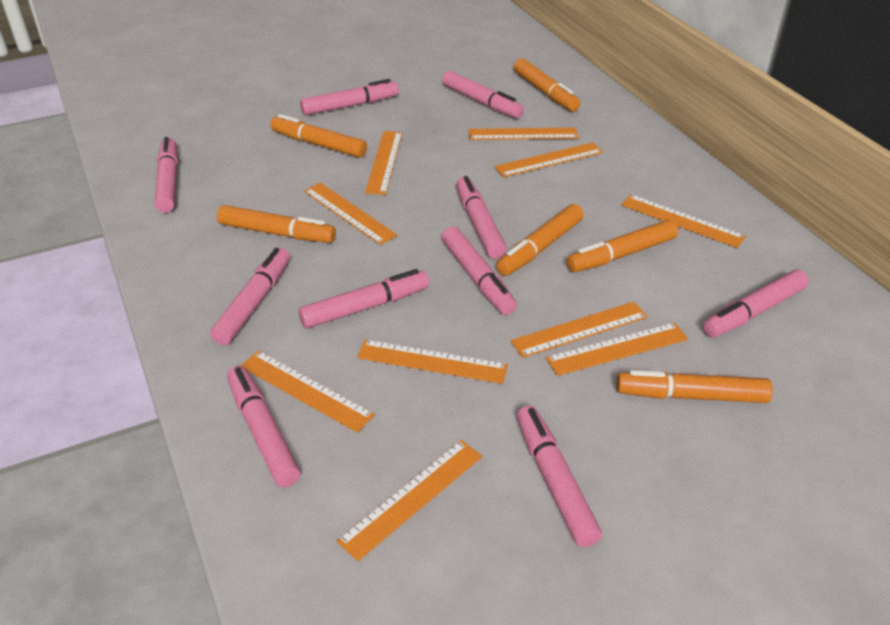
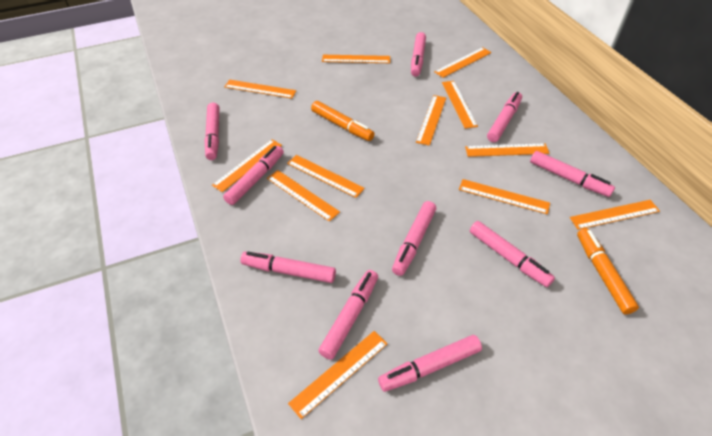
orange marker: 6 -> 2
orange ruler: 10 -> 12

